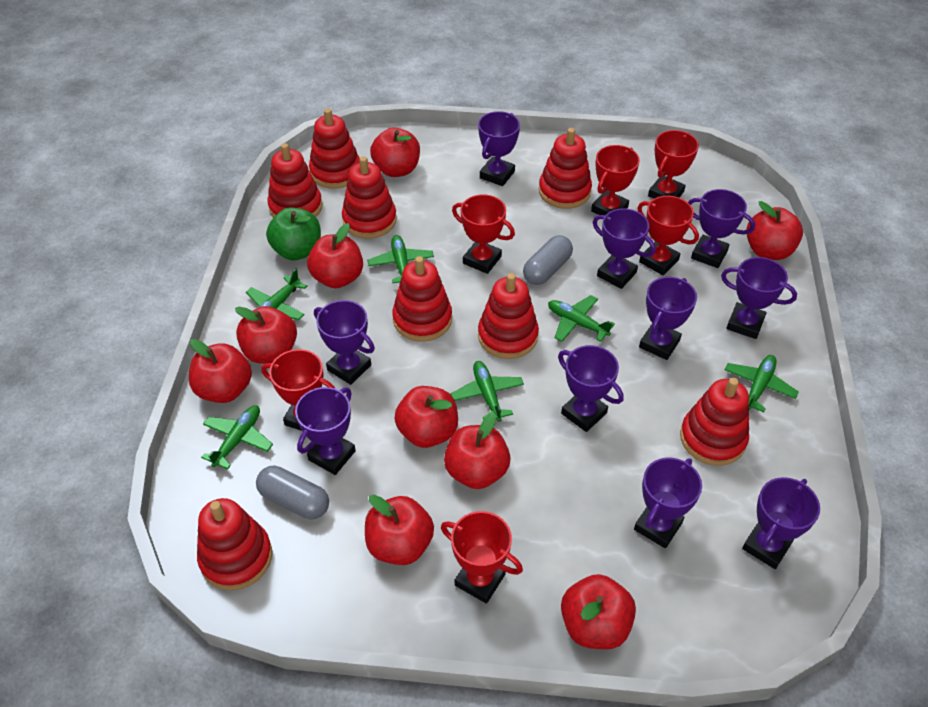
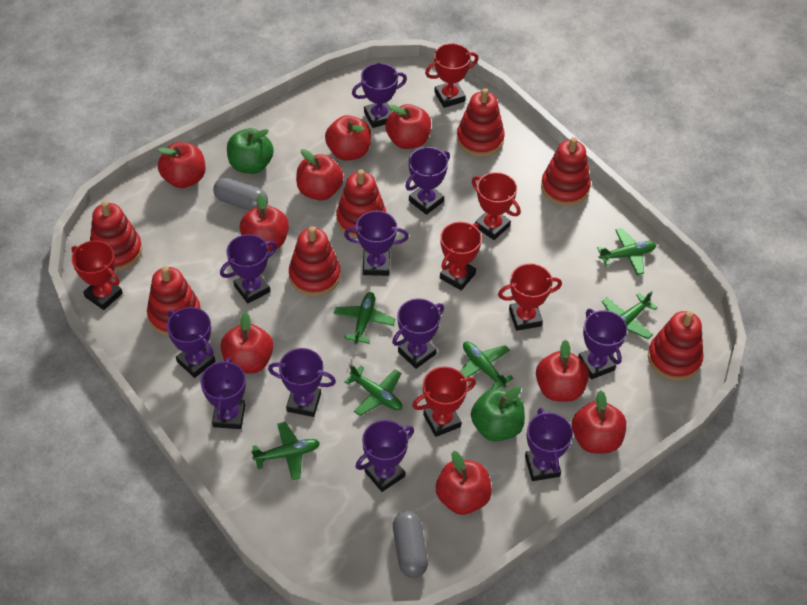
green apple: 1 -> 2
purple trophy: 10 -> 11
red stacking toy: 8 -> 7

